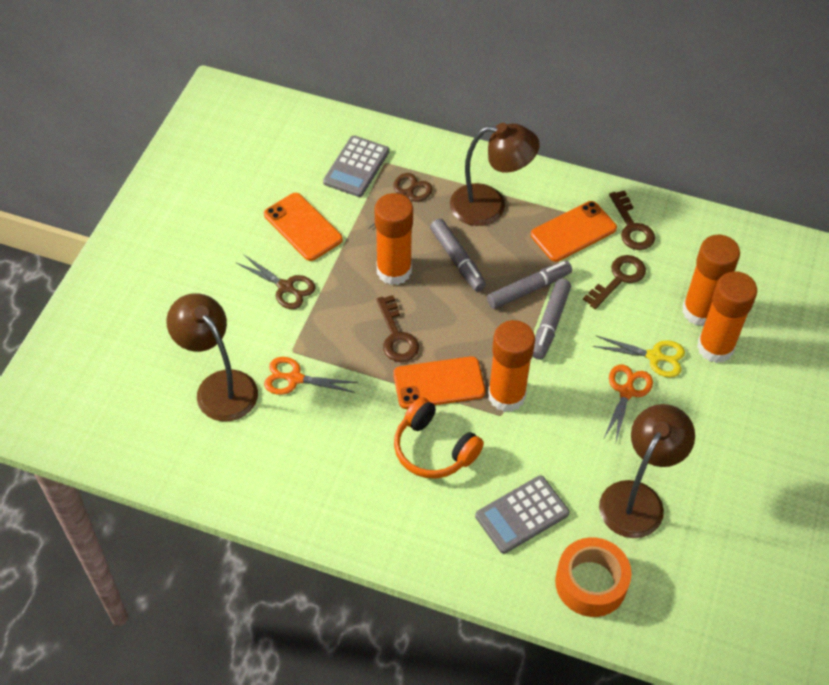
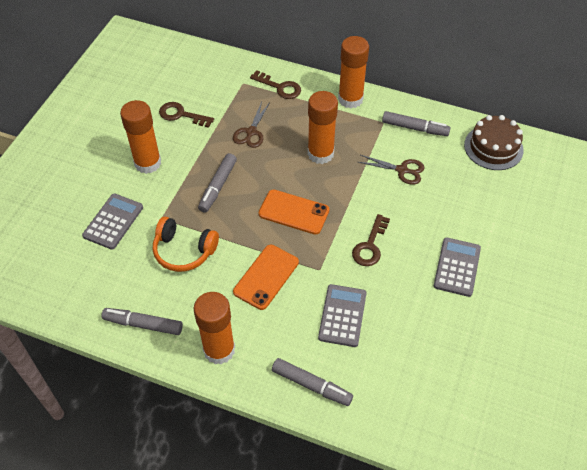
brown cake: 0 -> 1
brown lamp: 3 -> 0
grey calculator: 2 -> 3
grey marker: 3 -> 4
orange phone: 3 -> 2
orange scissors: 2 -> 0
orange tape: 1 -> 0
yellow scissors: 1 -> 0

